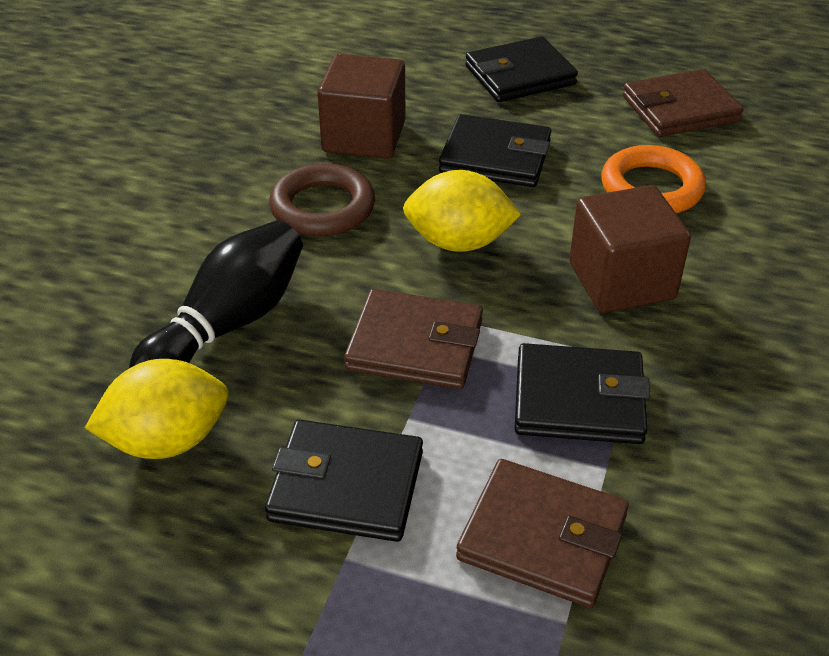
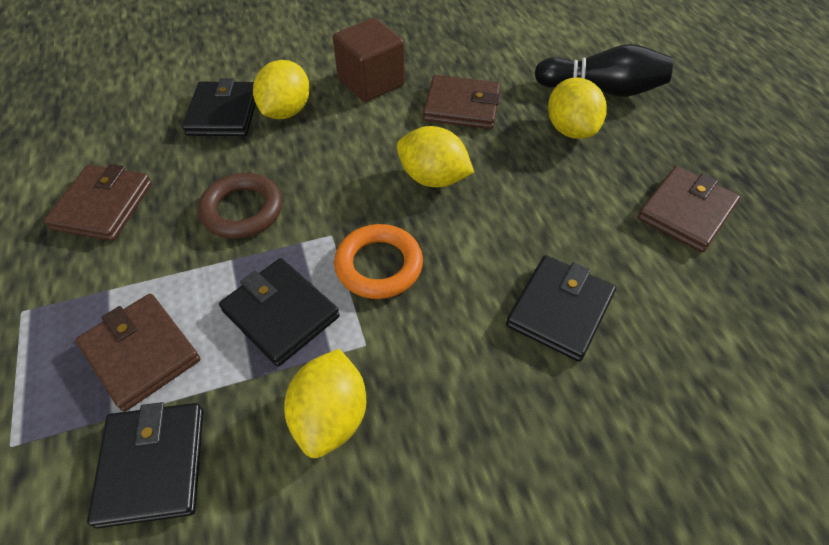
brown cube: 2 -> 1
brown wallet: 3 -> 4
yellow lemon: 2 -> 4

